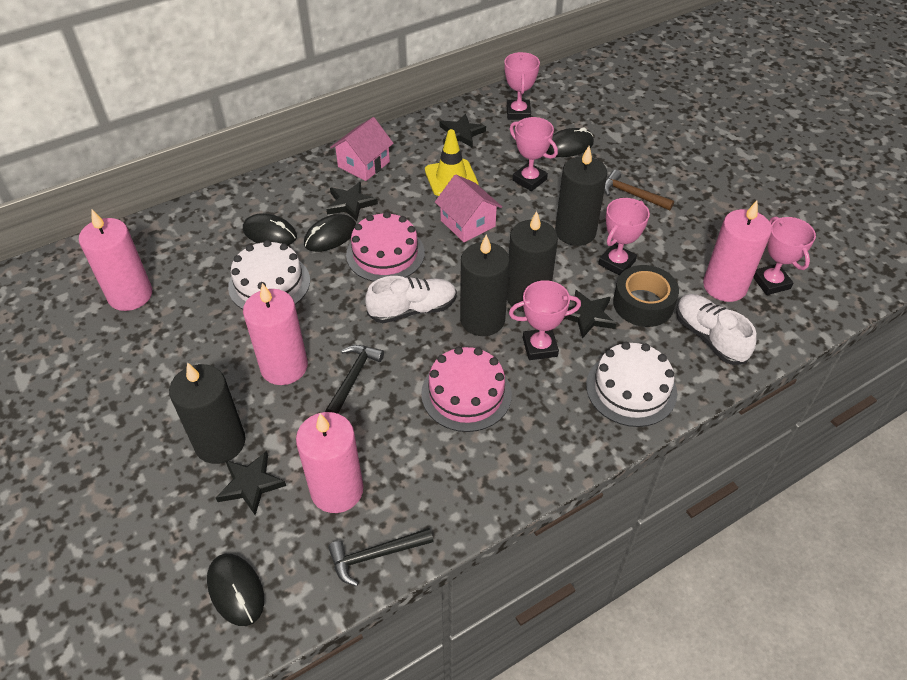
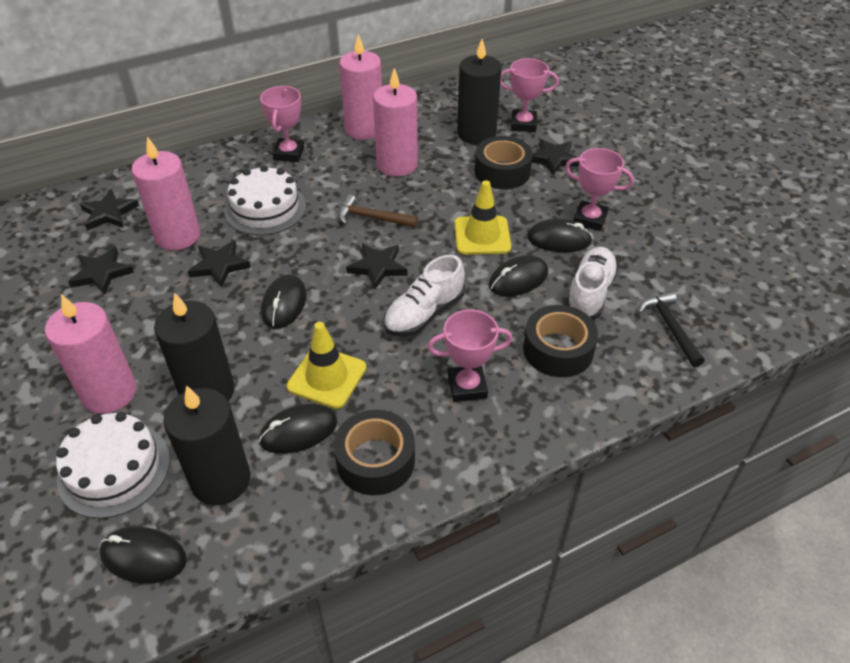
black candle: 4 -> 3
black hammer: 2 -> 1
black mouse: 4 -> 5
black star: 4 -> 5
black tape: 1 -> 3
pink cake: 2 -> 0
pink house: 2 -> 0
pink trophy: 5 -> 4
yellow traffic cone: 1 -> 2

